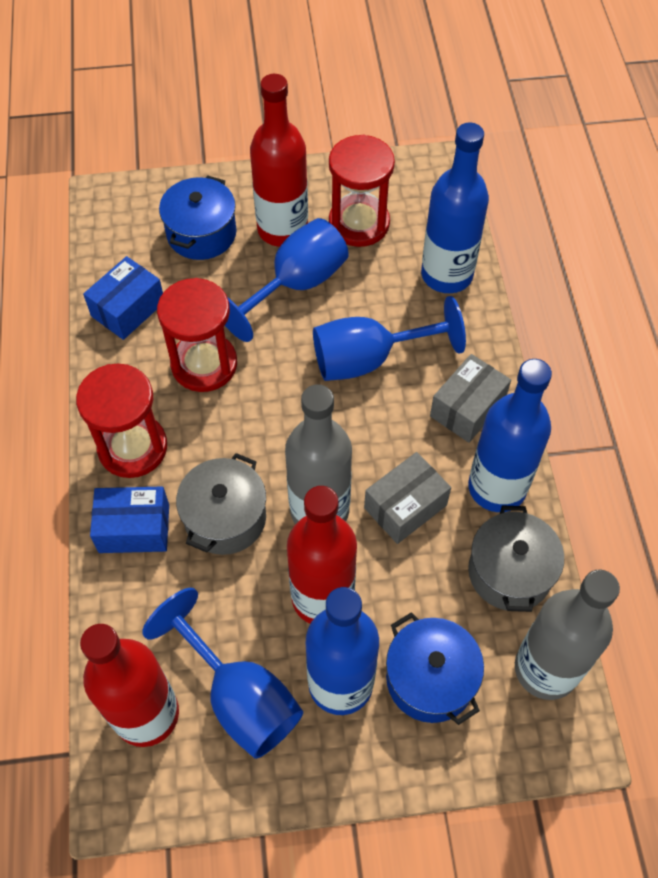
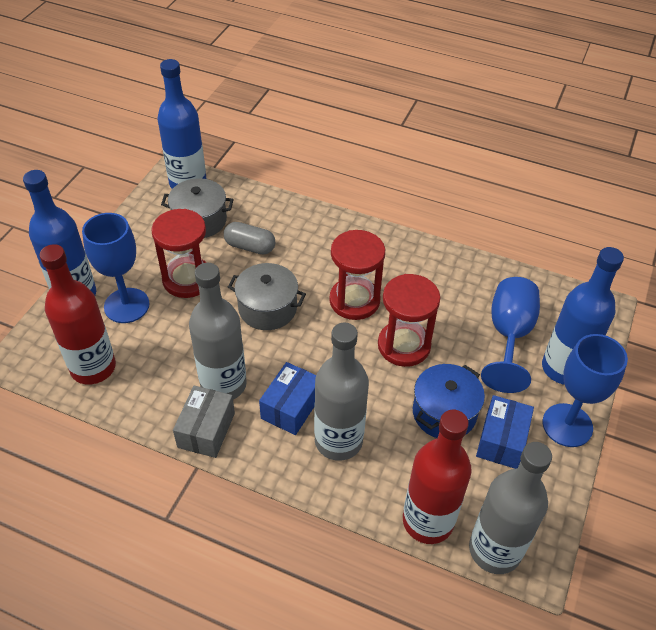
blue pot: 2 -> 1
grey bottle: 2 -> 3
grey box: 2 -> 1
grey capsule: 0 -> 1
red bottle: 3 -> 2

